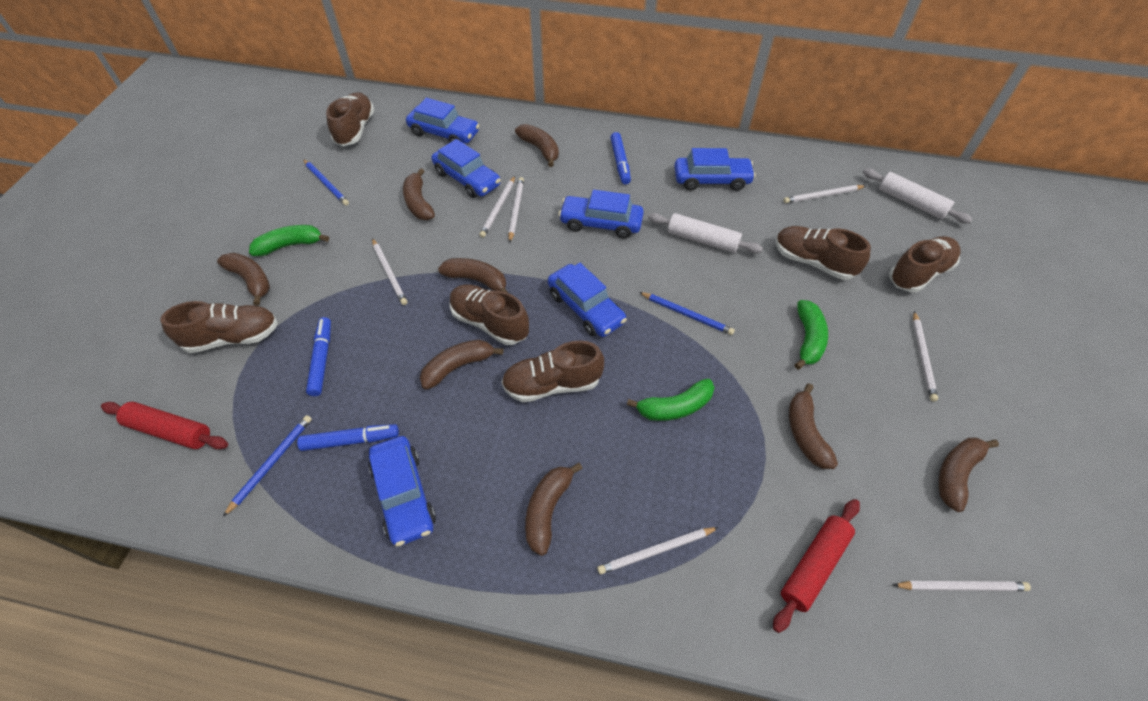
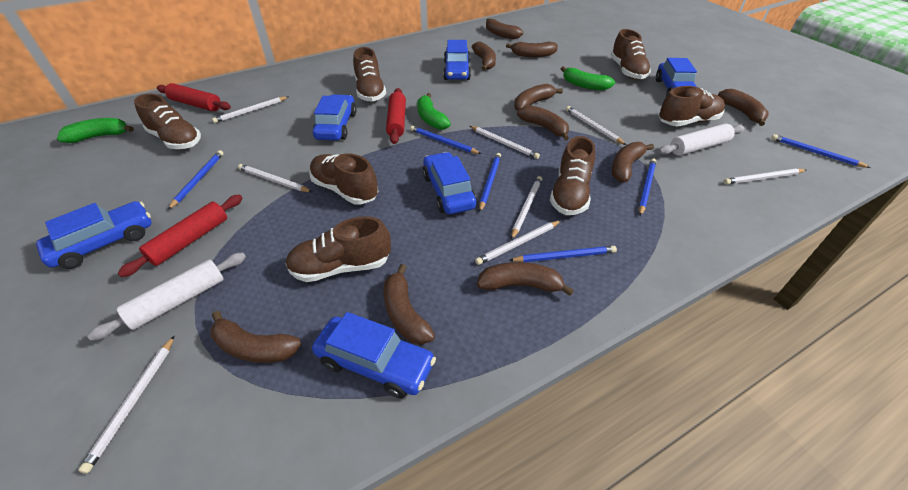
blue marker: 3 -> 0
blue pencil: 3 -> 6
brown banana: 8 -> 10
brown shoe: 6 -> 7
red rolling pin: 2 -> 3
white pencil: 7 -> 8

